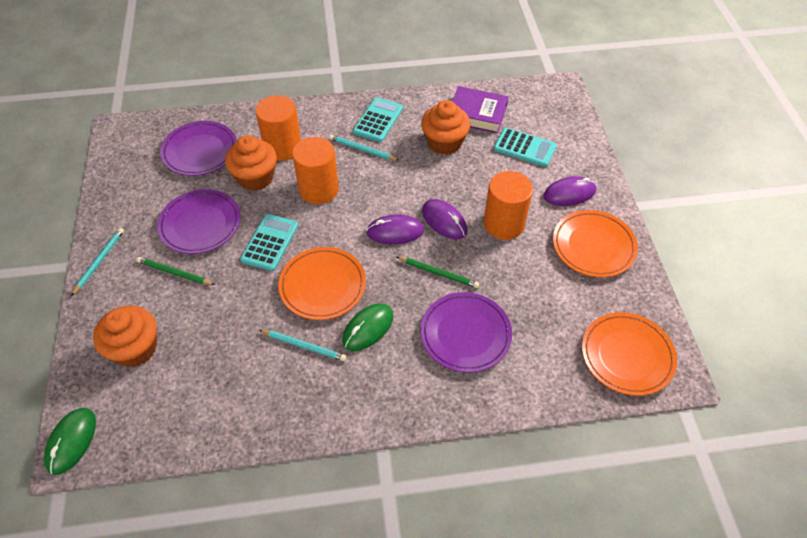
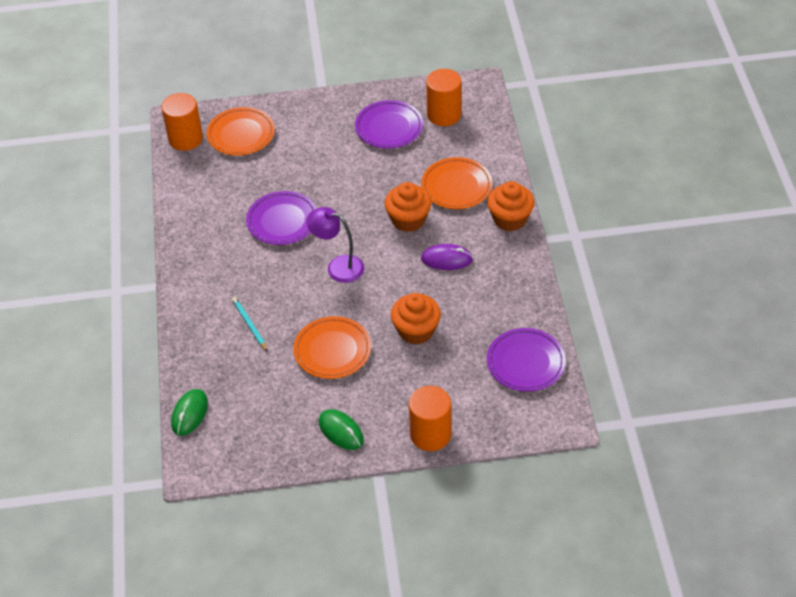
green pencil: 2 -> 0
purple book: 1 -> 0
purple lamp: 0 -> 1
purple mouse: 3 -> 1
turquoise calculator: 3 -> 0
turquoise pencil: 3 -> 1

